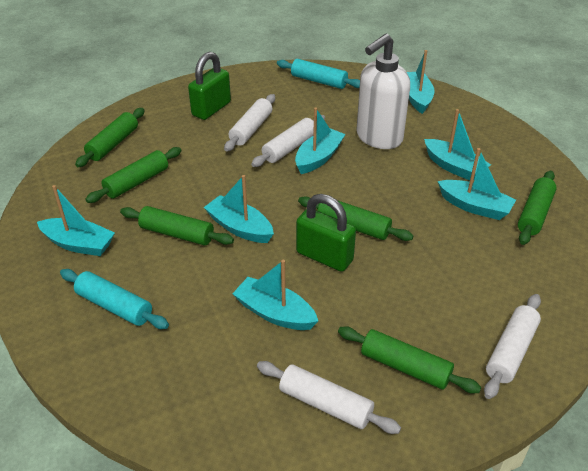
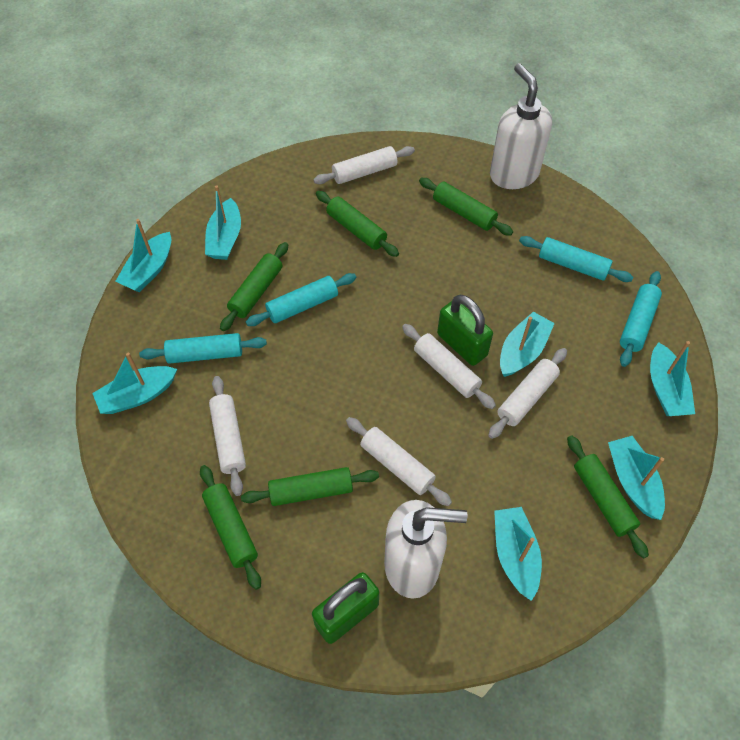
turquoise rolling pin: 2 -> 4
white rolling pin: 4 -> 5
white soap dispenser: 1 -> 2

